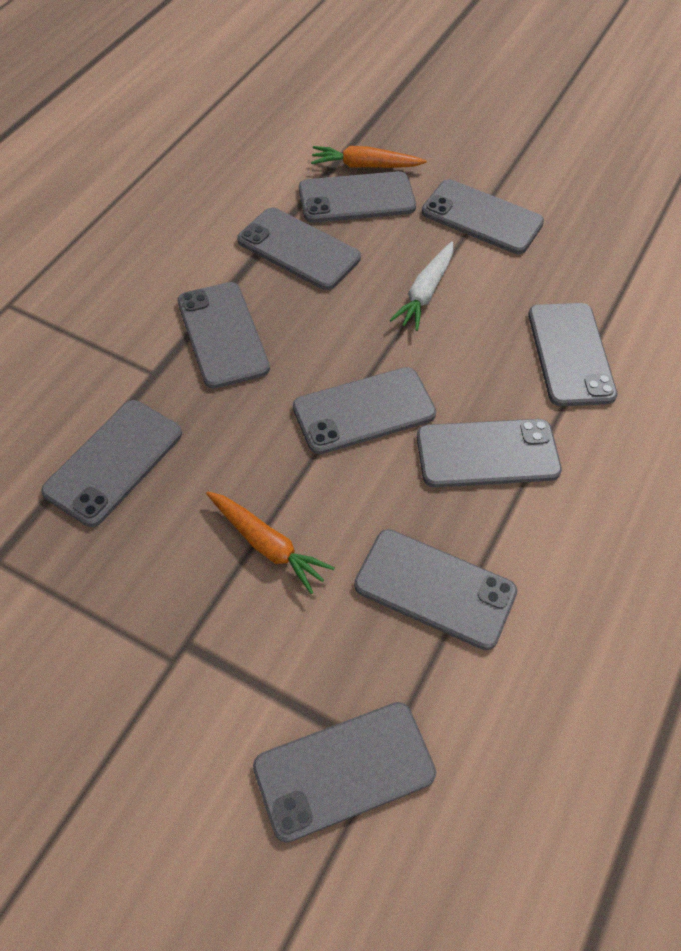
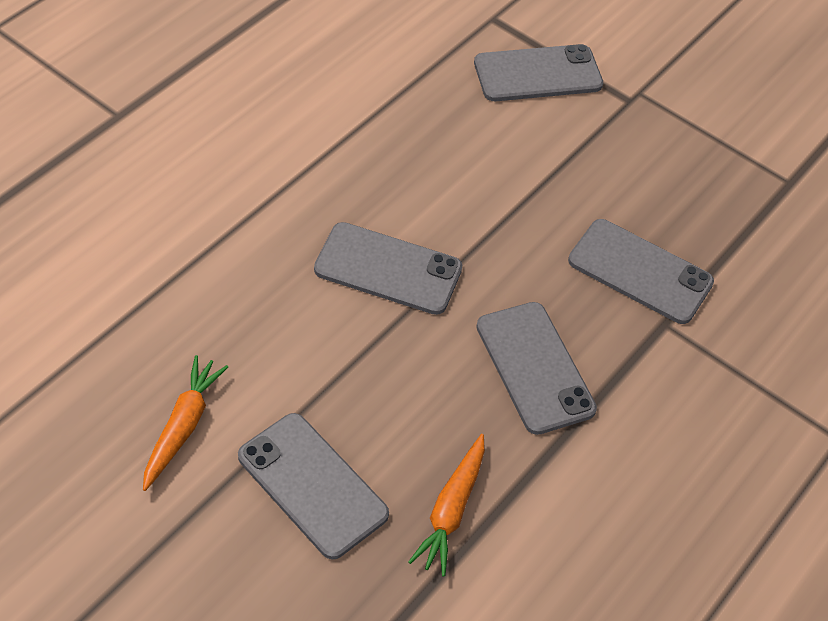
grey phone: 10 -> 5
white carrot: 1 -> 0

